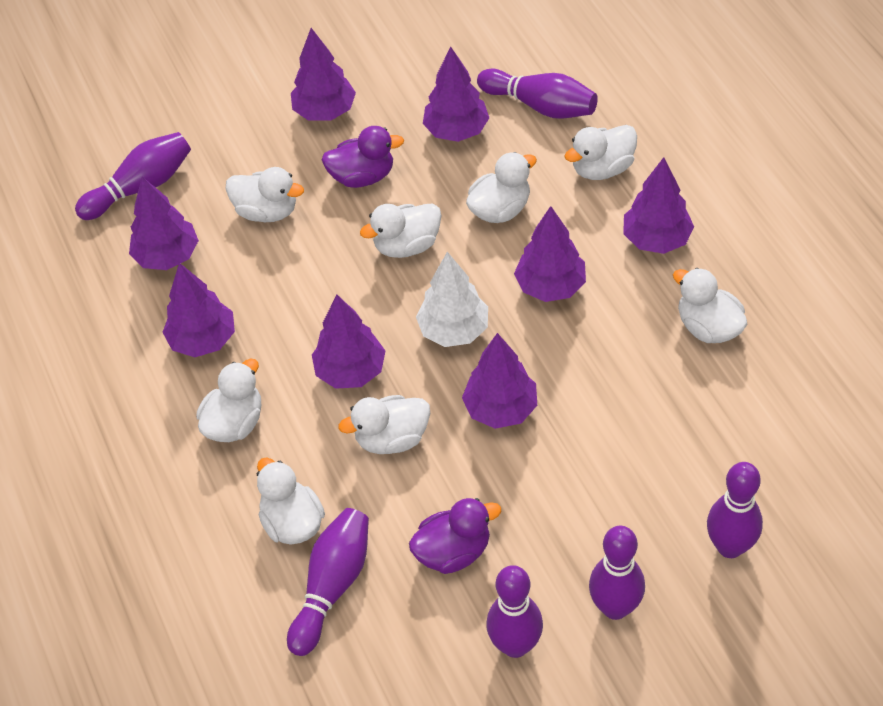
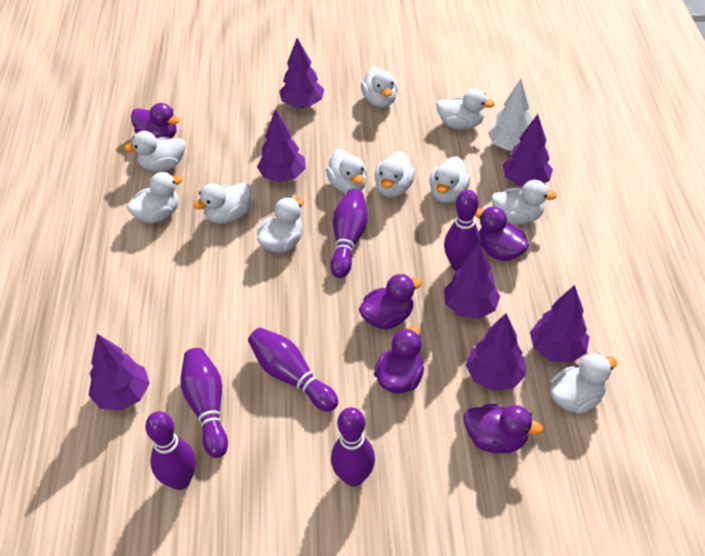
purple duck: 2 -> 5
purple tree: 8 -> 7
white duck: 8 -> 11

